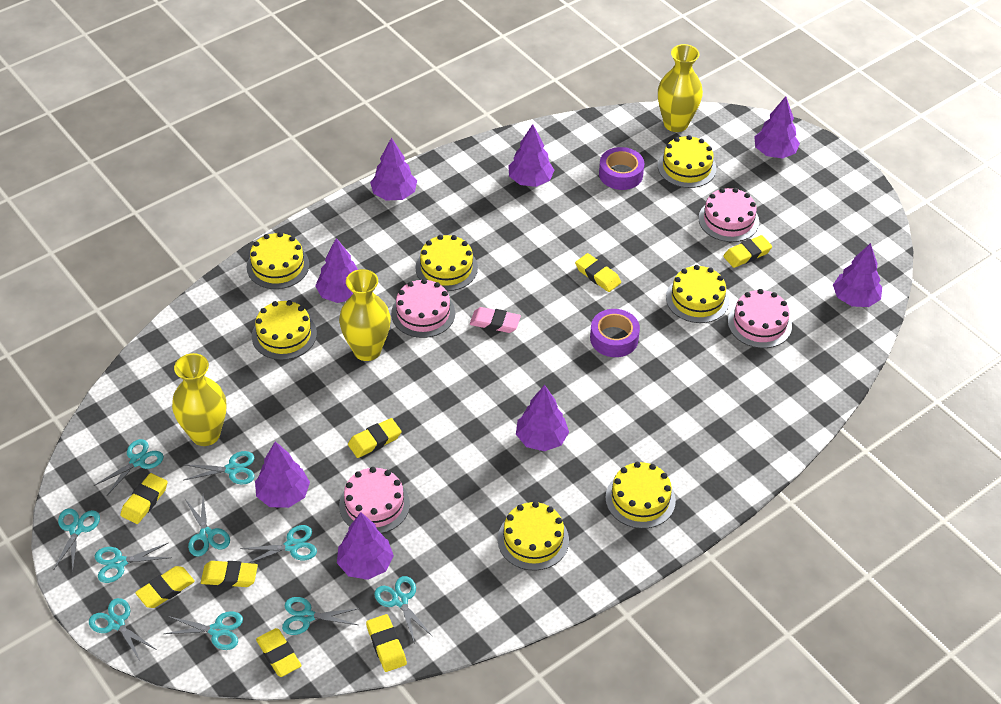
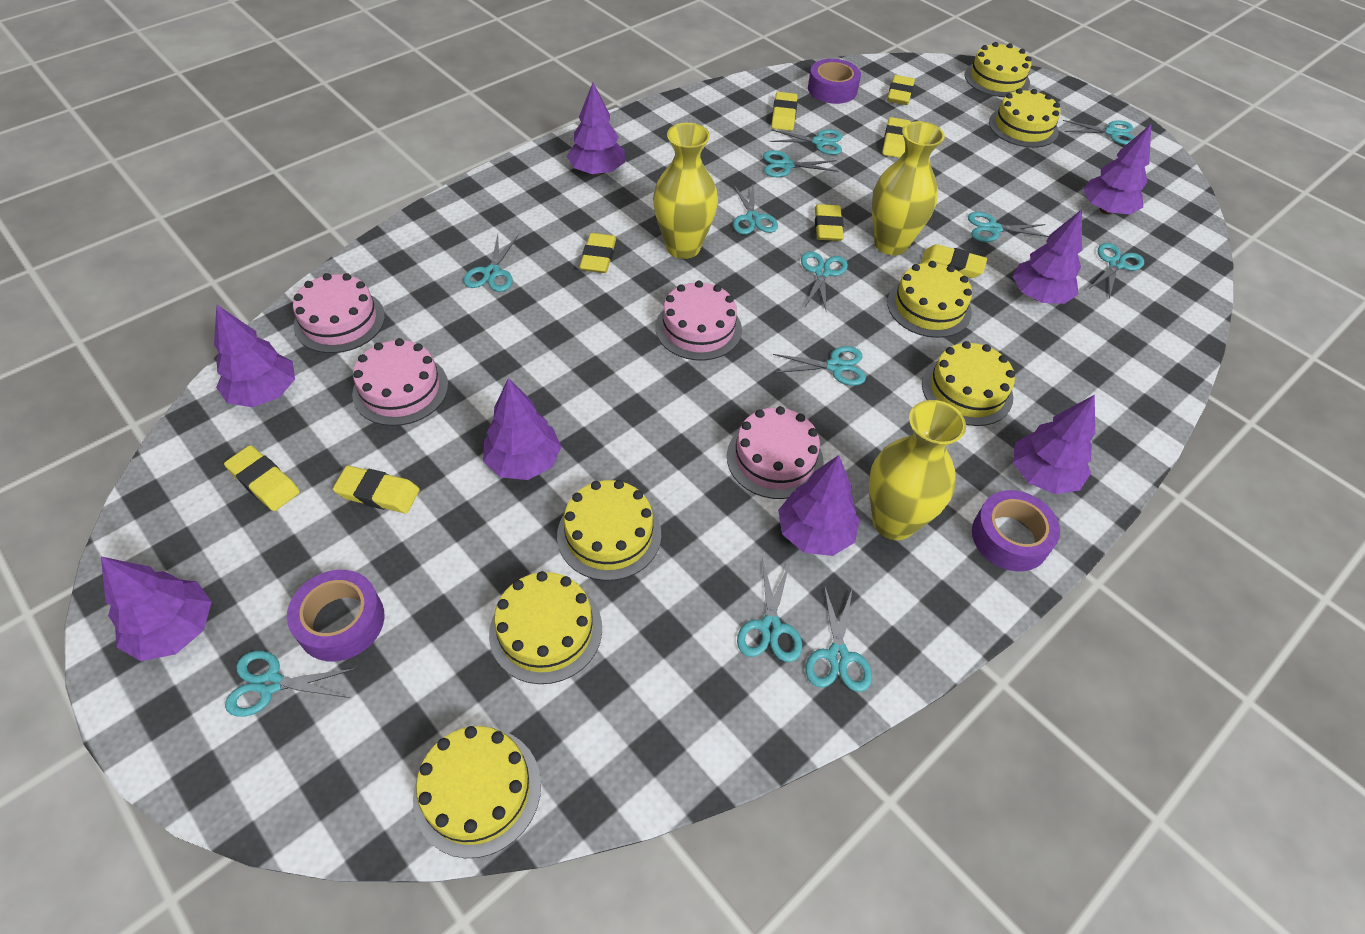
pink eraser: 1 -> 0
purple tape: 2 -> 3
turquoise scissors: 10 -> 12

